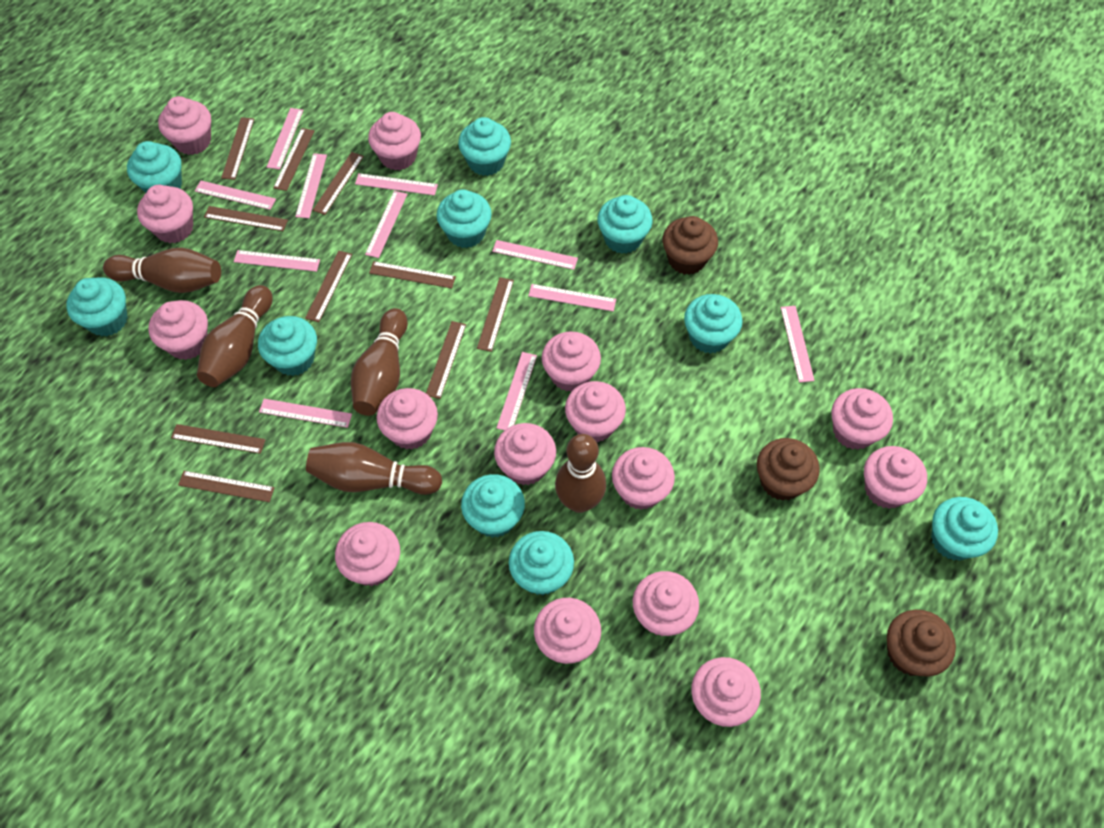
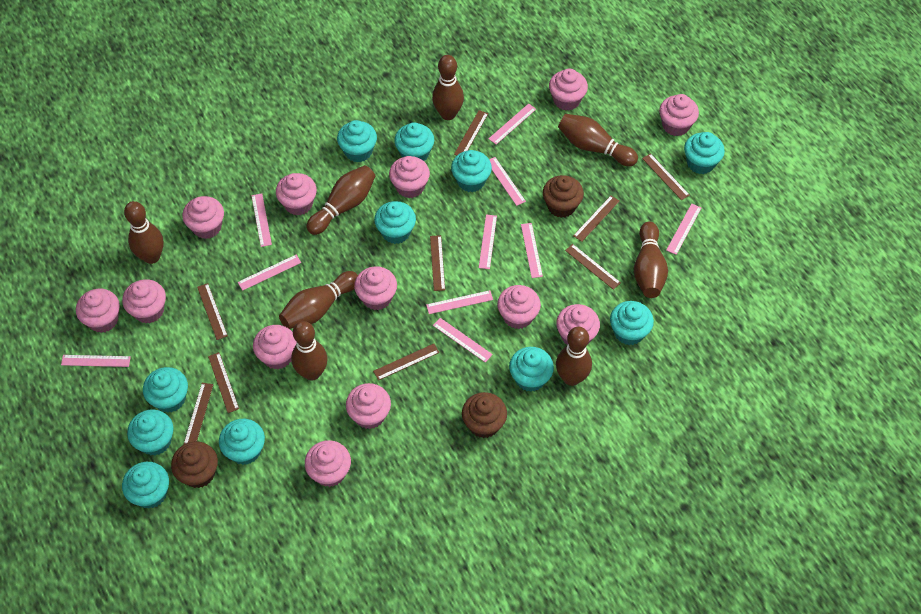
brown bowling pin: 5 -> 8
brown ruler: 10 -> 9
pink cupcake: 15 -> 13
pink ruler: 11 -> 10
turquoise cupcake: 10 -> 11

